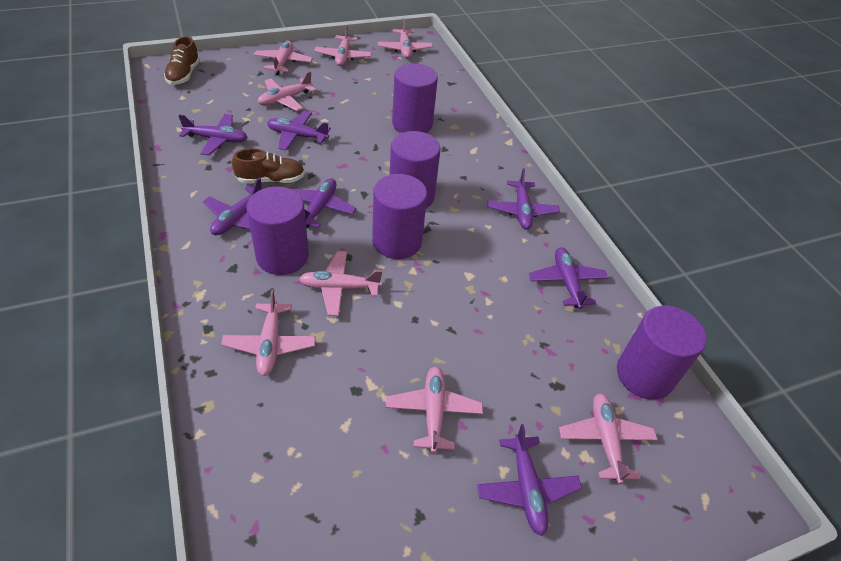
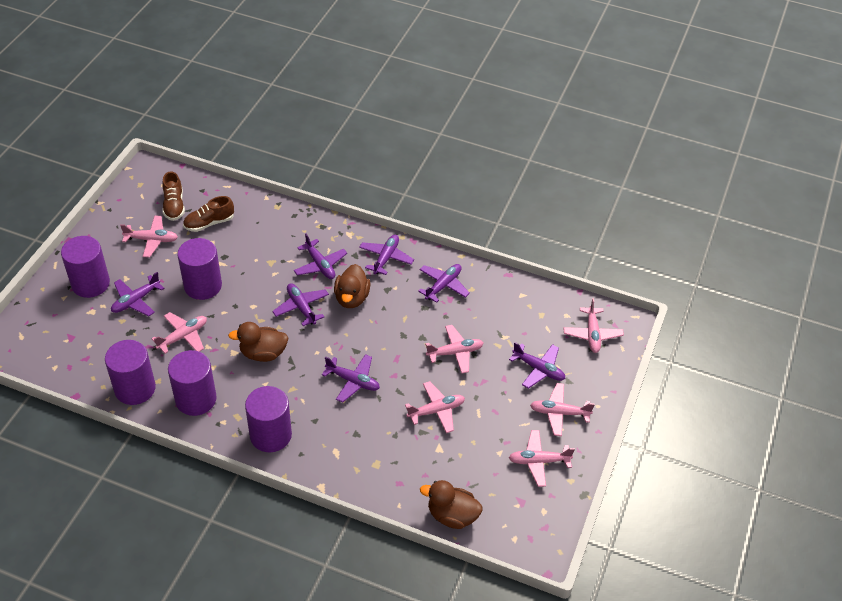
brown duck: 0 -> 3
pink plane: 8 -> 7

